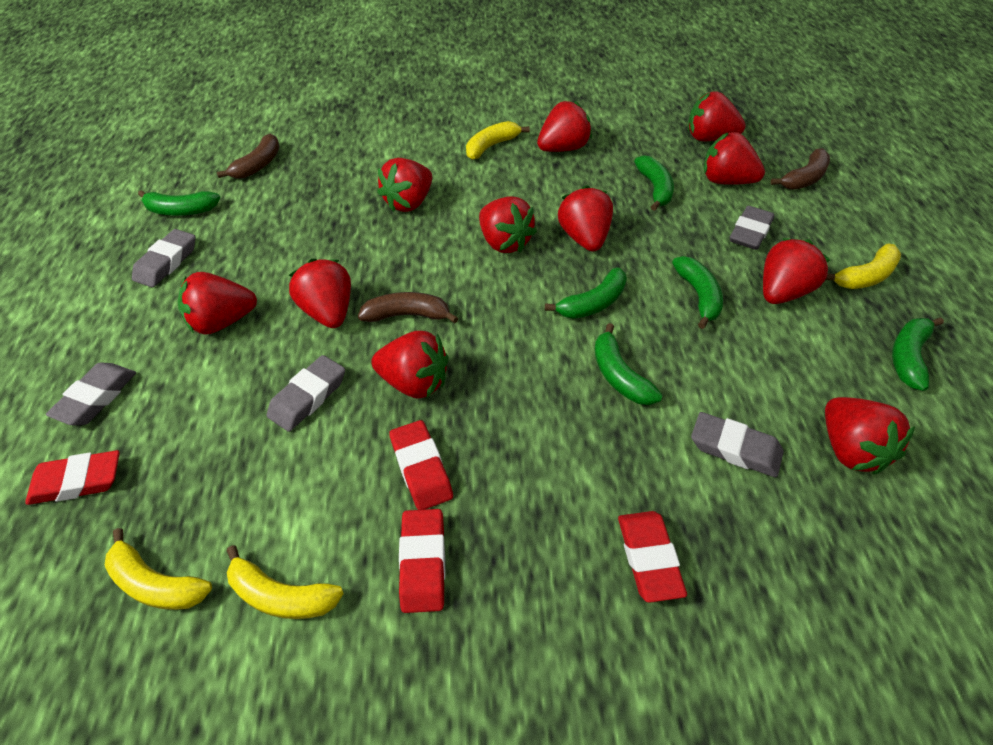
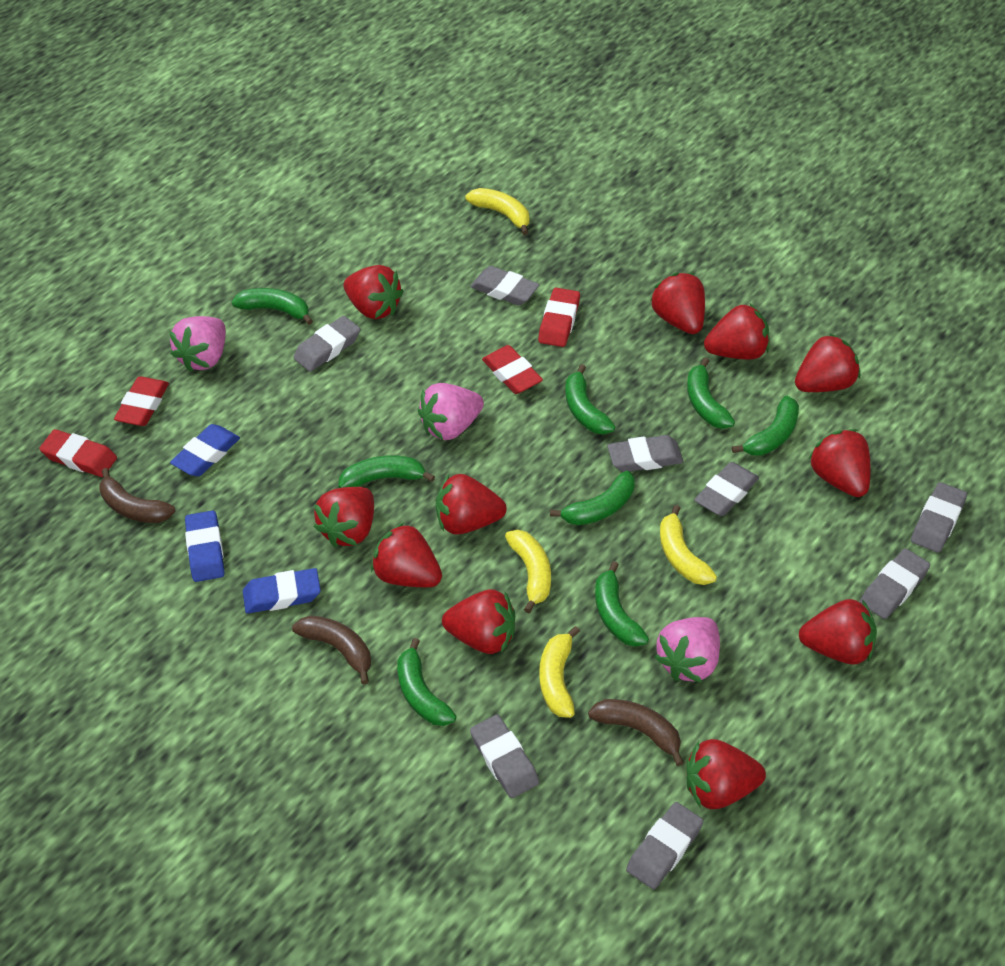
blue eraser: 0 -> 3
green banana: 6 -> 8
grey eraser: 5 -> 8
pink strawberry: 0 -> 3

